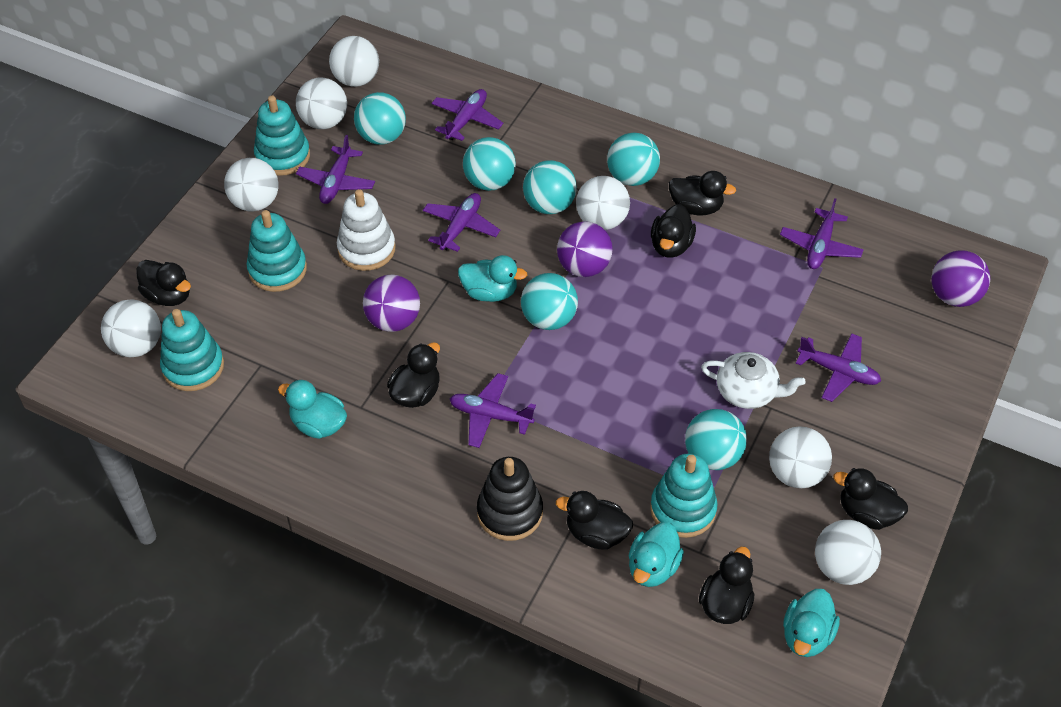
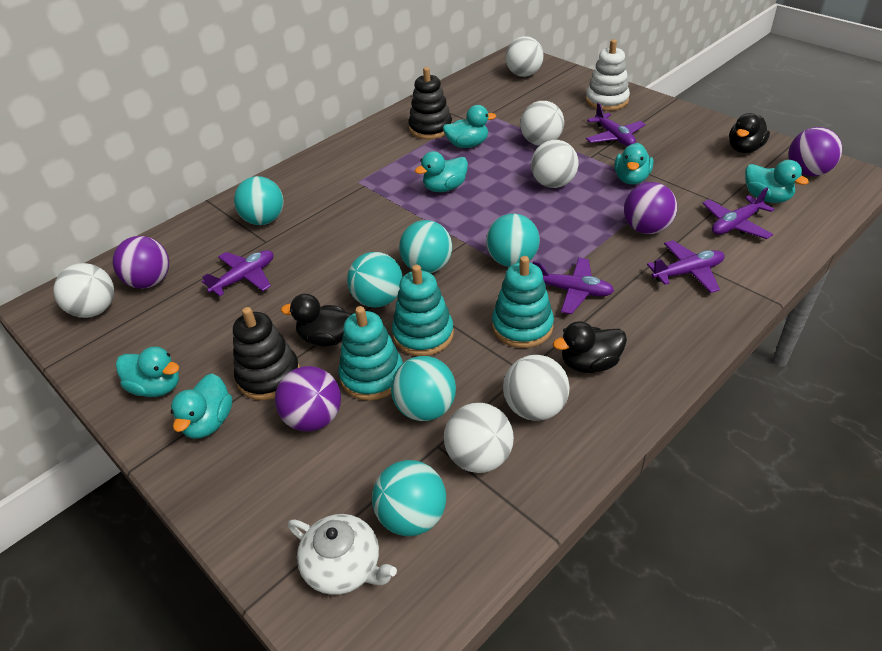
black duck: 7 -> 3
black stacking toy: 1 -> 2
purple ball: 3 -> 4
purple plane: 6 -> 5
turquoise duck: 4 -> 6
turquoise stacking toy: 4 -> 3
white ball: 7 -> 6

